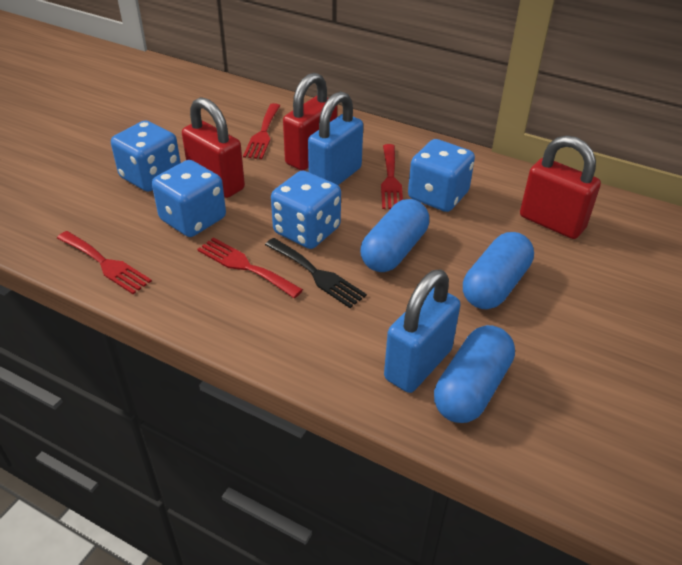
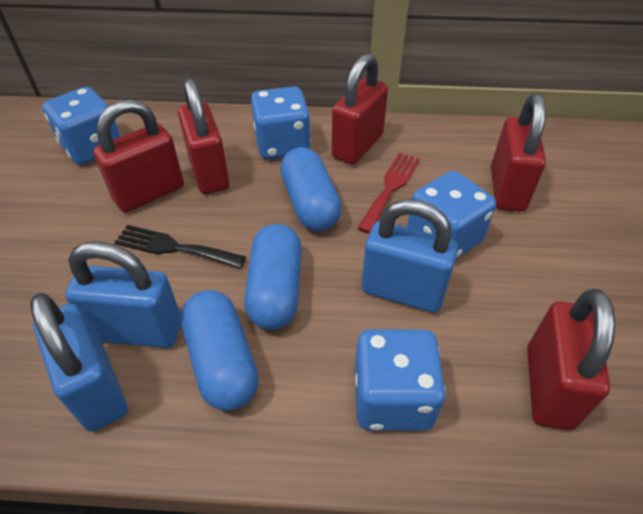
blue padlock: 2 -> 3
red fork: 4 -> 1
red padlock: 3 -> 5

